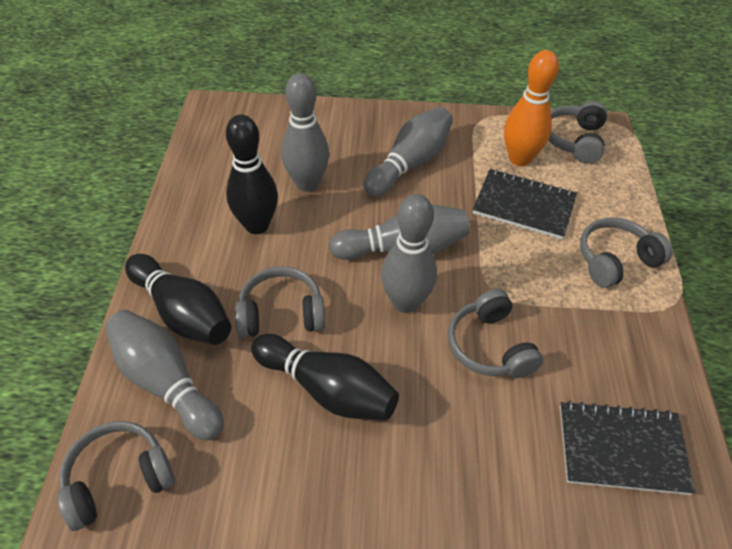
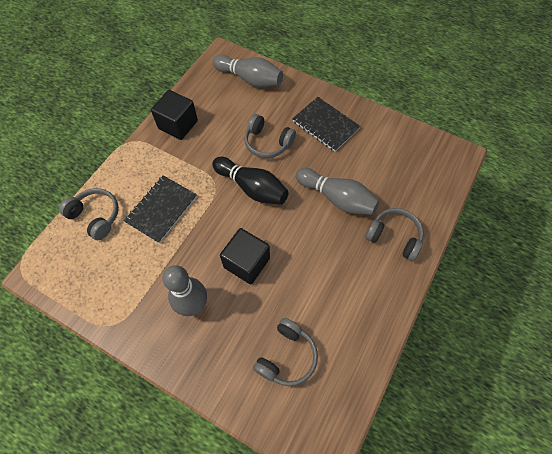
black bowling pin: 3 -> 1
black cube: 0 -> 2
grey bowling pin: 5 -> 3
grey headphones: 5 -> 4
orange bowling pin: 1 -> 0

